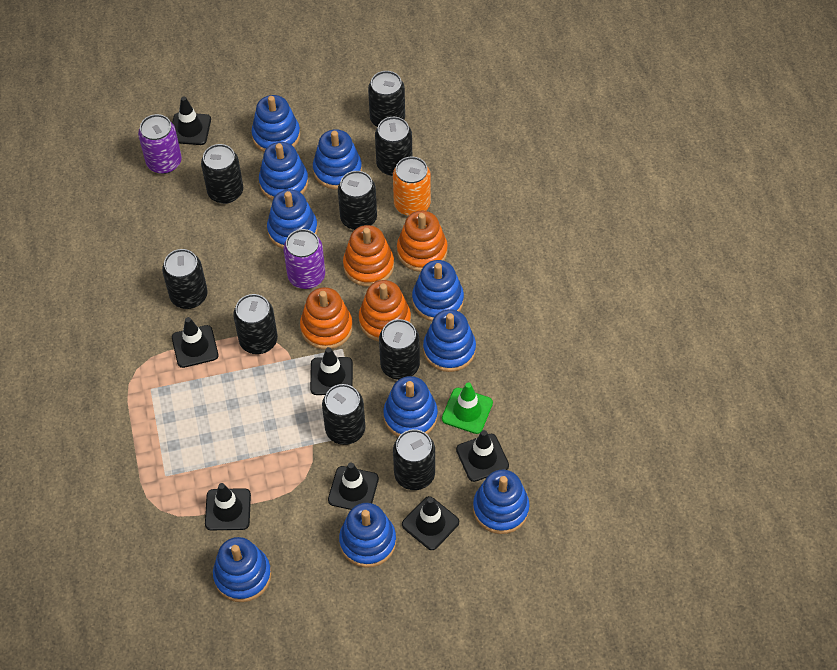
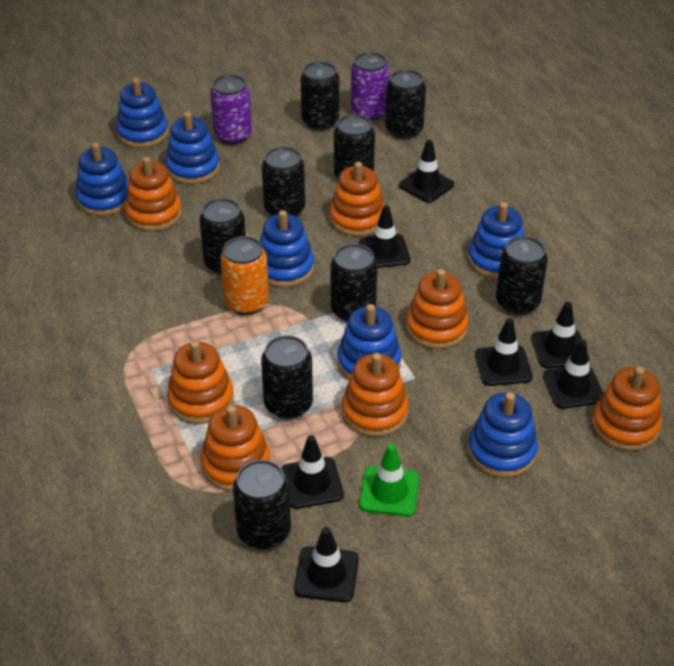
blue stacking toy: 10 -> 7
orange stacking toy: 4 -> 7

